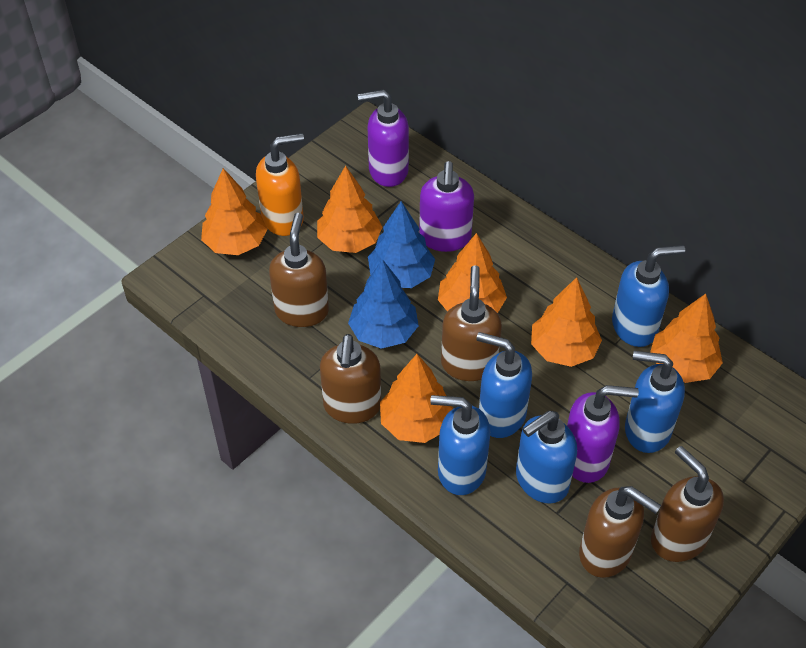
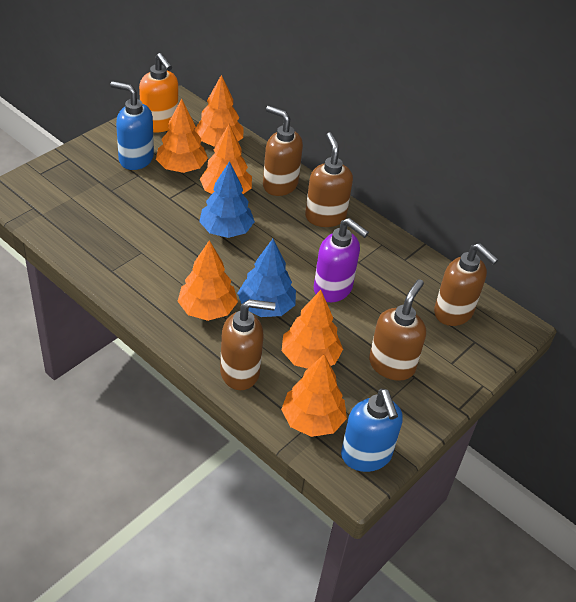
blue soap dispenser: 5 -> 2
purple soap dispenser: 3 -> 1

